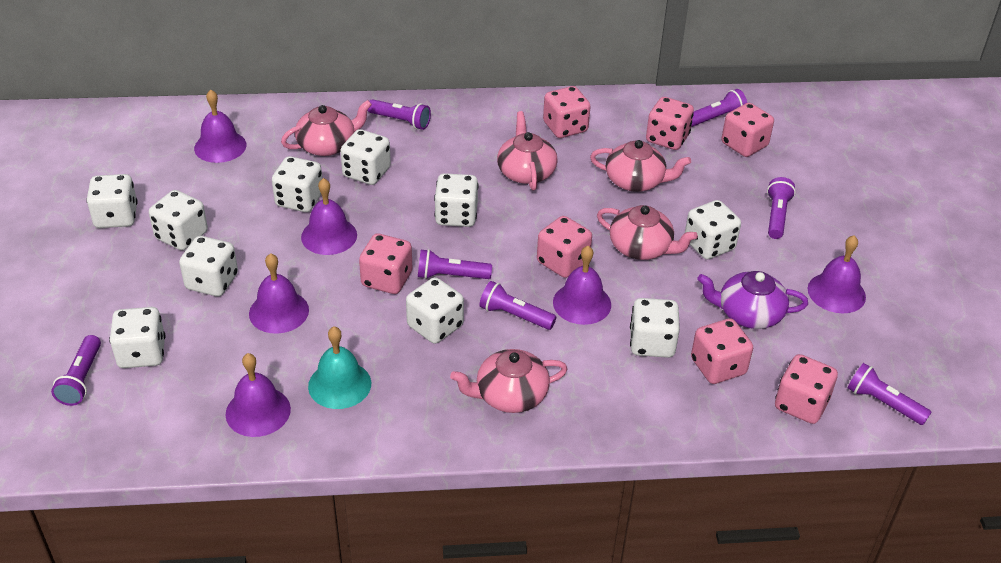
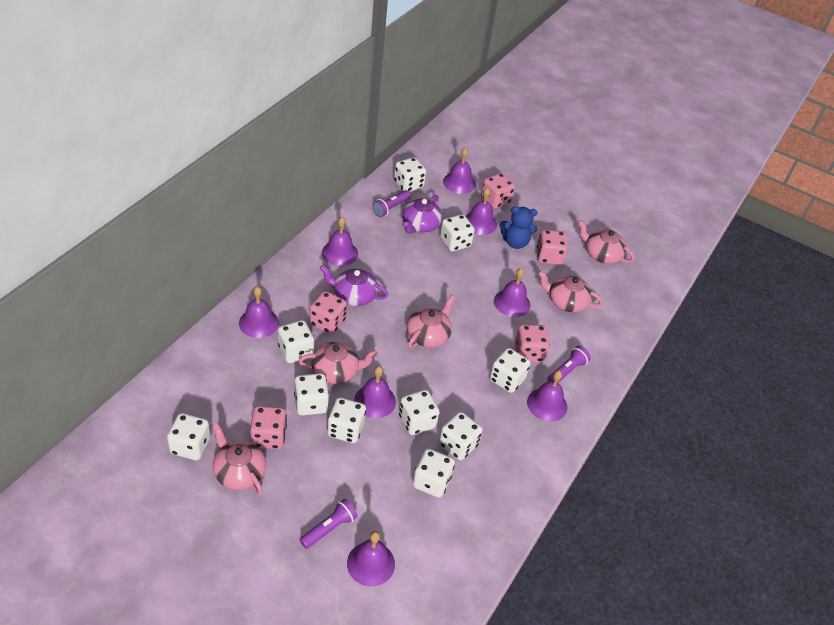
blue teddy bear: 0 -> 1
pink dice: 7 -> 5
purple bell: 6 -> 8
purple flashlight: 7 -> 3
purple teapot: 1 -> 2
turquoise bell: 1 -> 0

